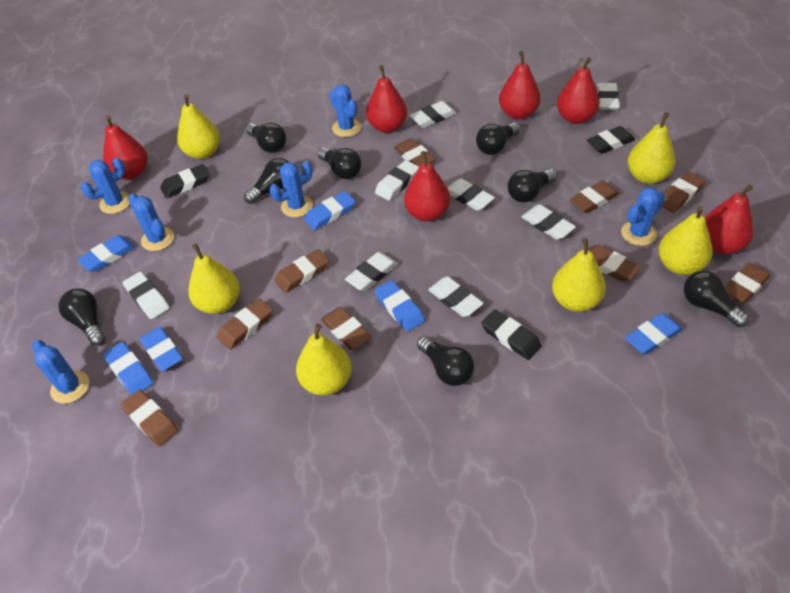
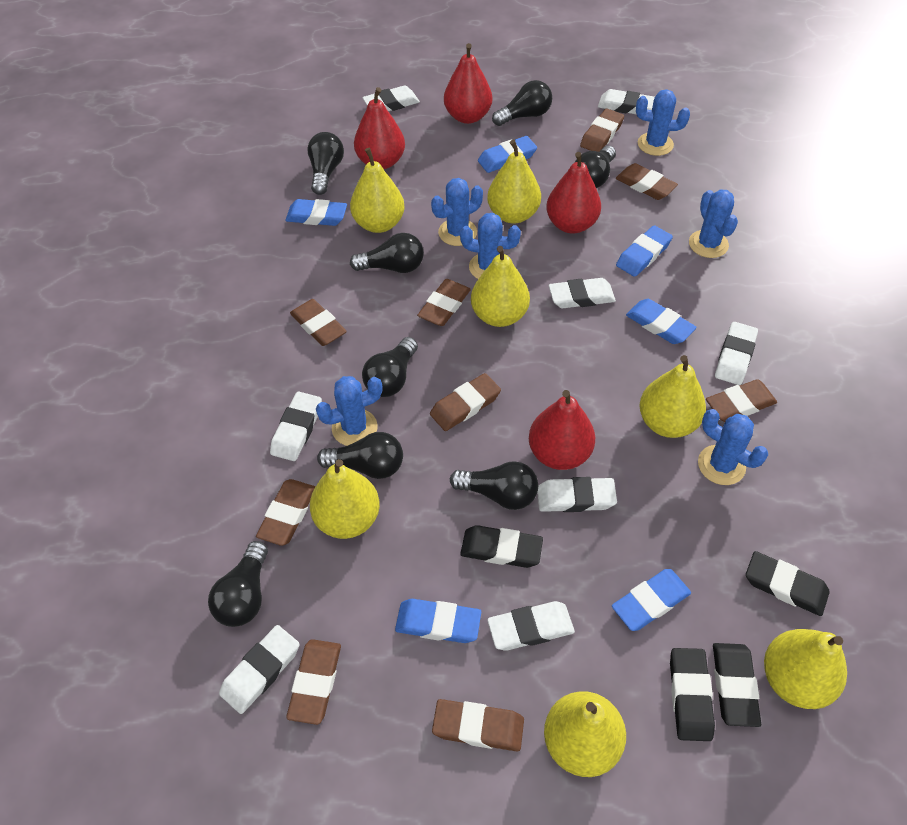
black eraser: 3 -> 4
red pear: 6 -> 4
yellow pear: 6 -> 7

